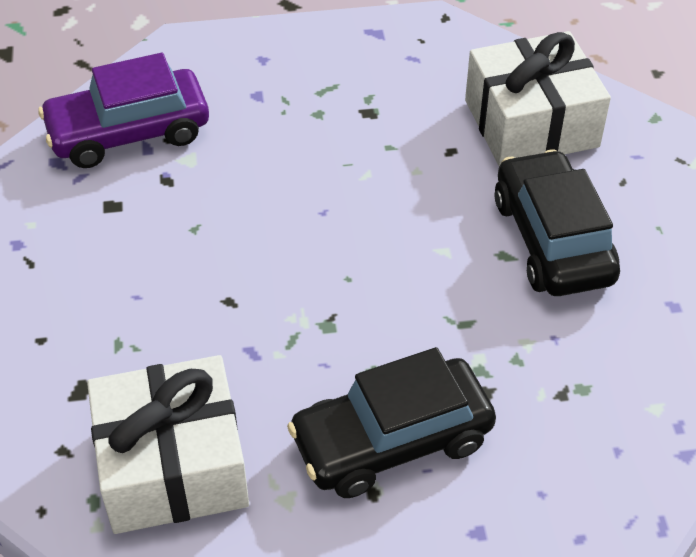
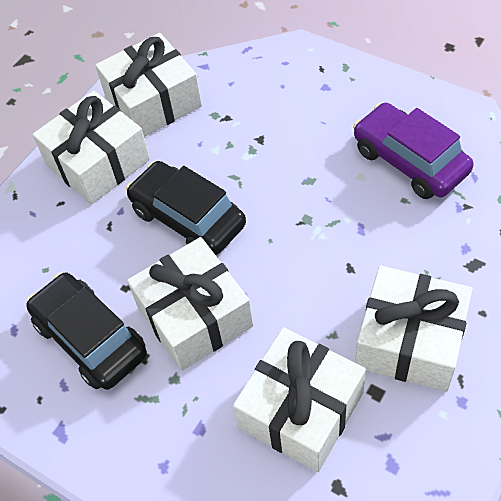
white gift: 2 -> 5

